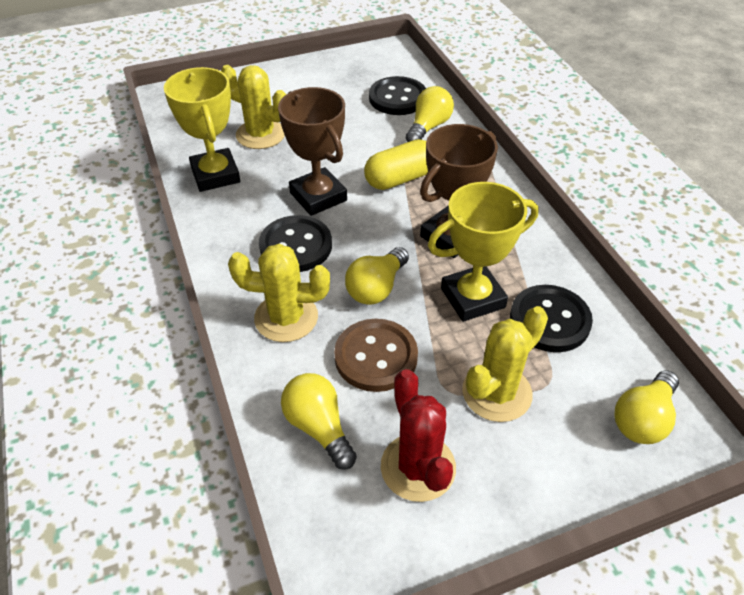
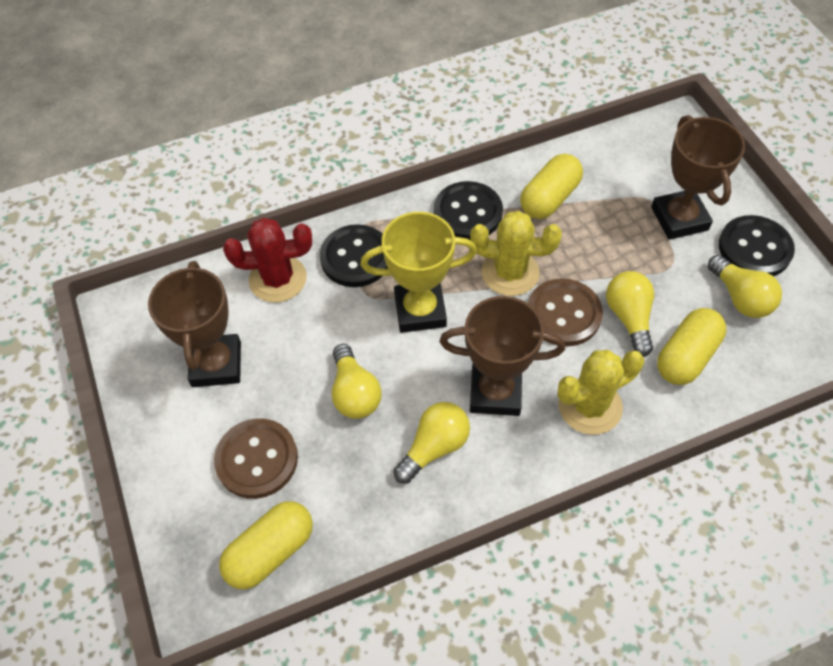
brown button: 1 -> 2
brown trophy: 2 -> 3
yellow cactus: 3 -> 2
yellow capsule: 1 -> 3
yellow trophy: 2 -> 1

